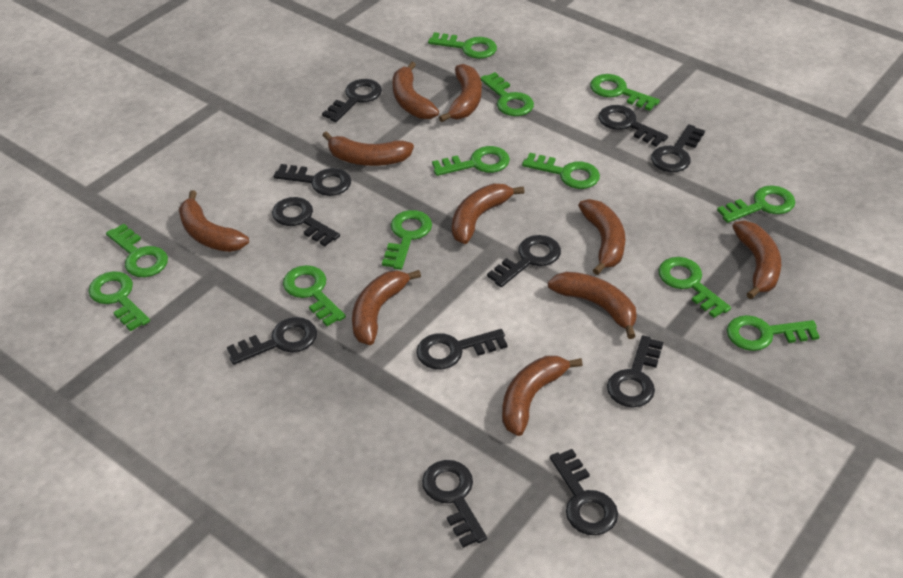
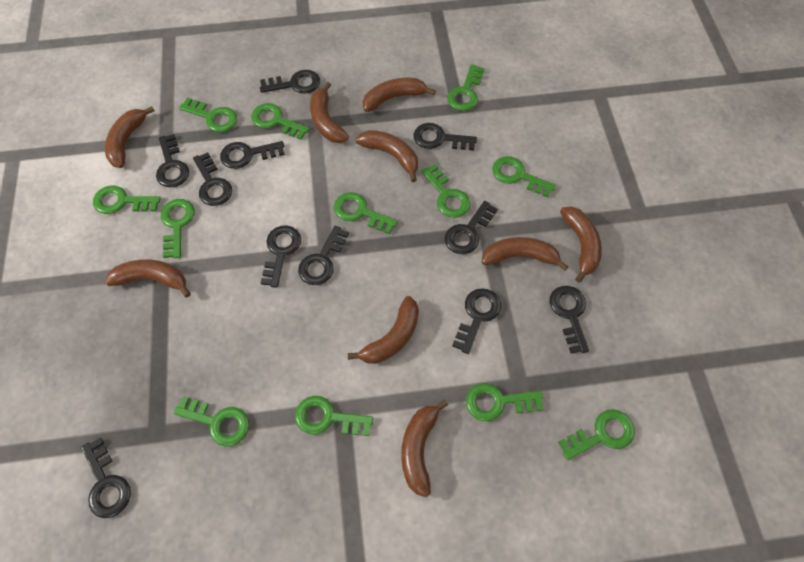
brown banana: 10 -> 9

